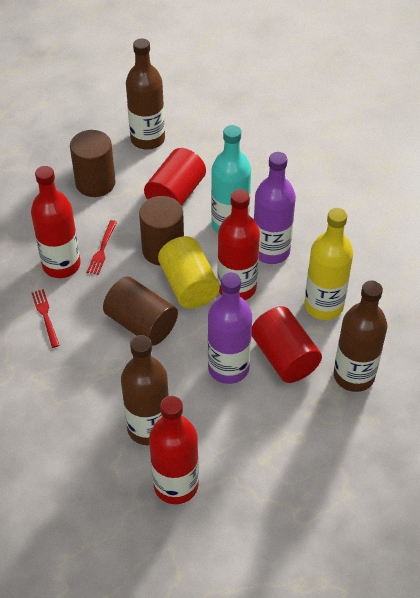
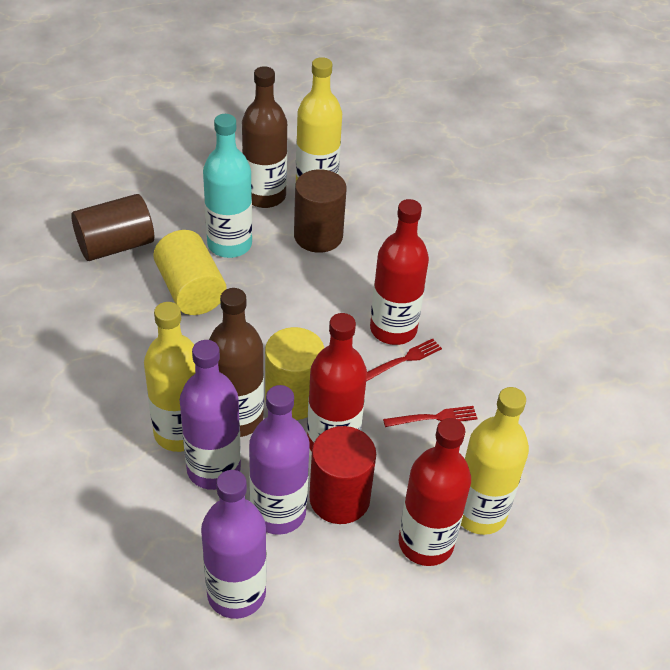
brown bottle: 3 -> 2
brown cylinder: 3 -> 2
purple bottle: 2 -> 3
red cylinder: 2 -> 1
yellow bottle: 1 -> 3
yellow cylinder: 1 -> 2

